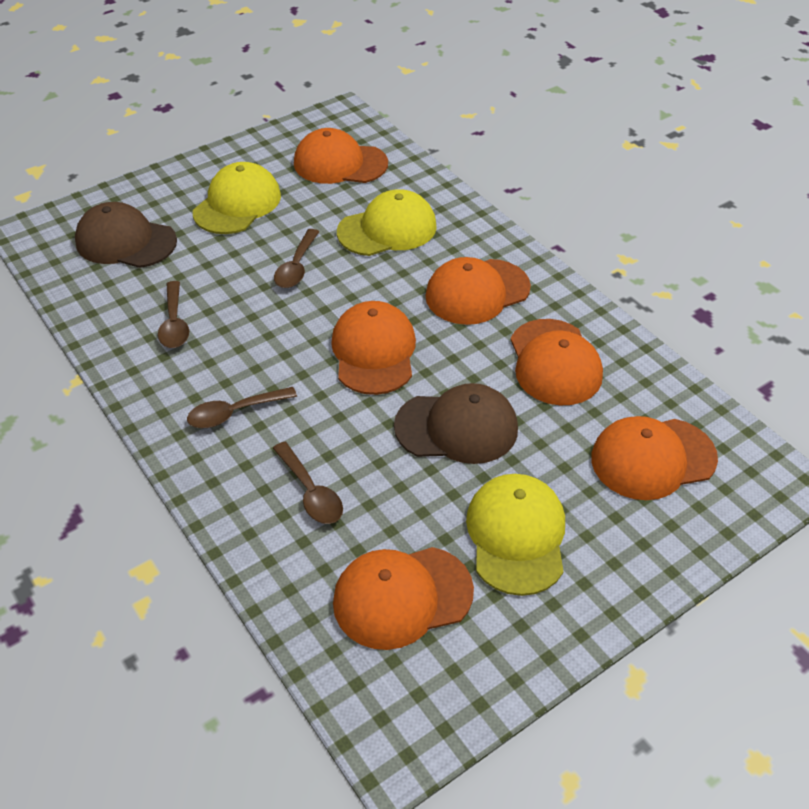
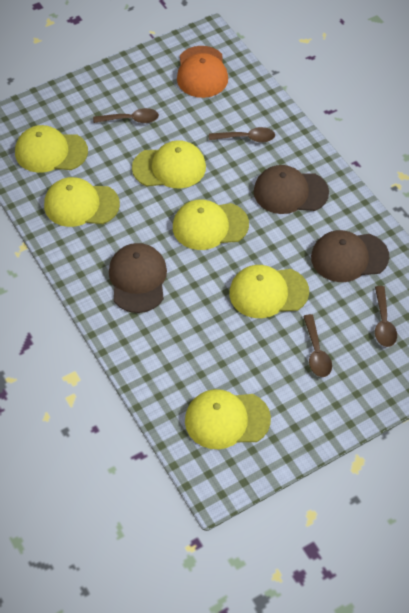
brown cap: 2 -> 3
orange cap: 6 -> 1
yellow cap: 3 -> 6

